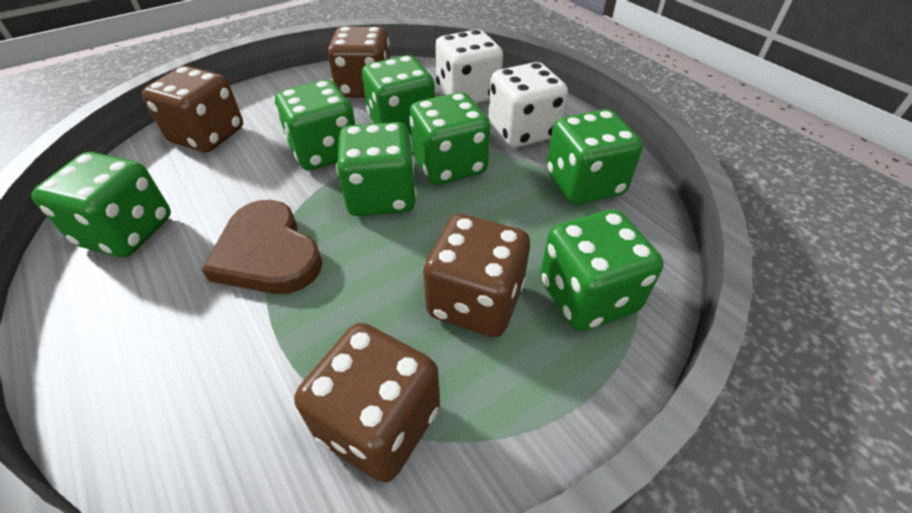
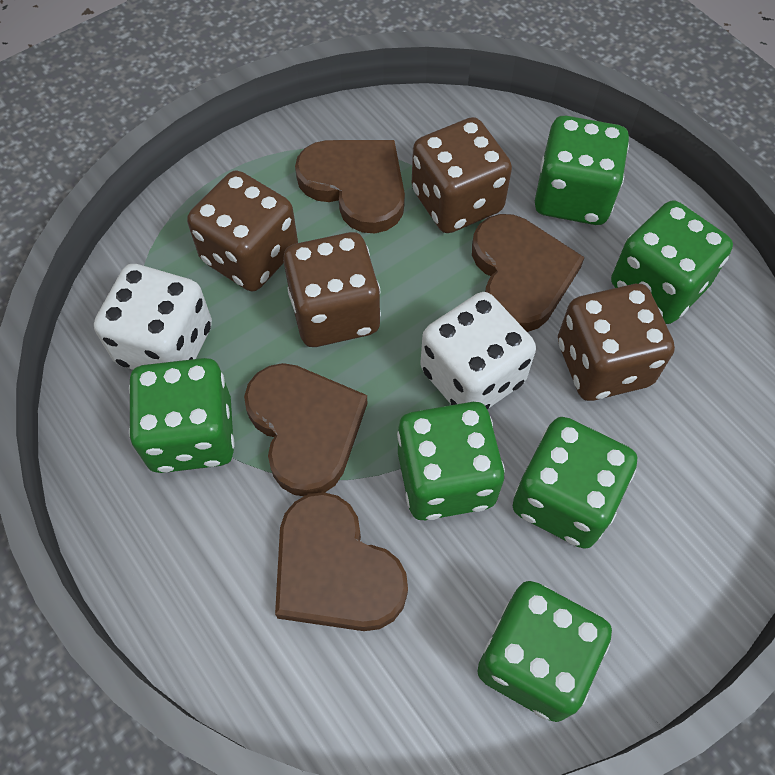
brown heart: 1 -> 4
green dice: 7 -> 6

